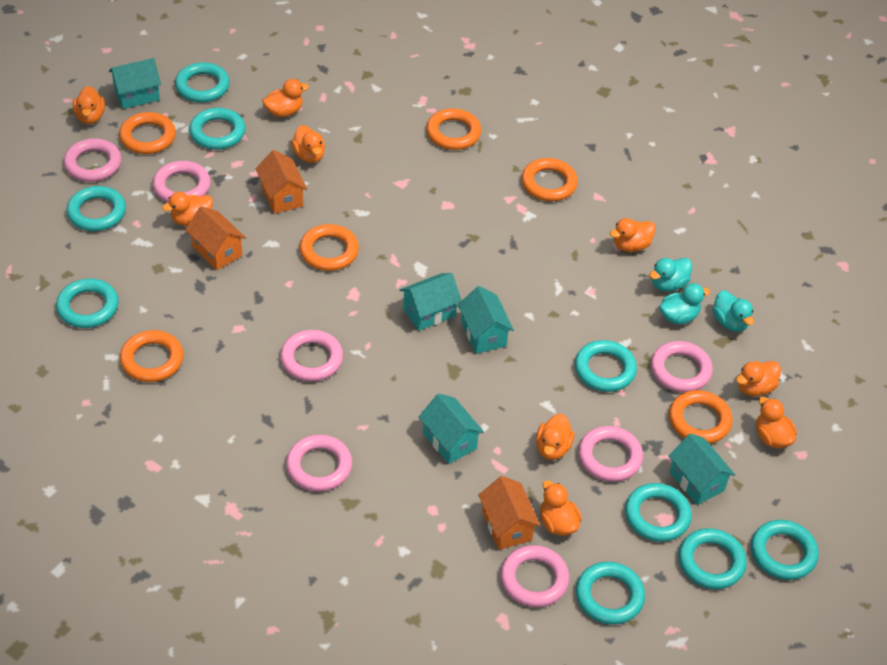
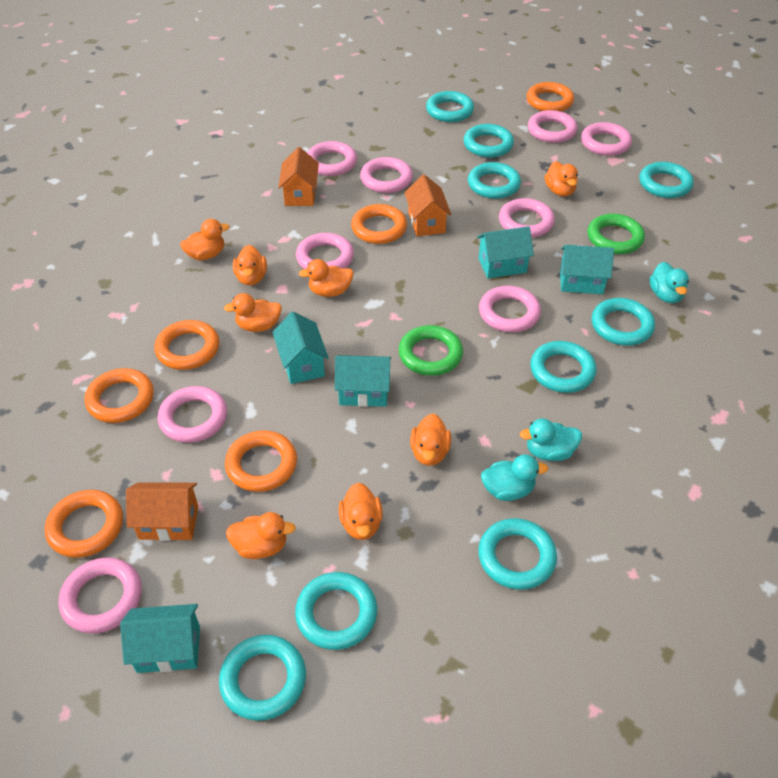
green ring: 0 -> 2
orange duck: 9 -> 8
pink ring: 7 -> 9

